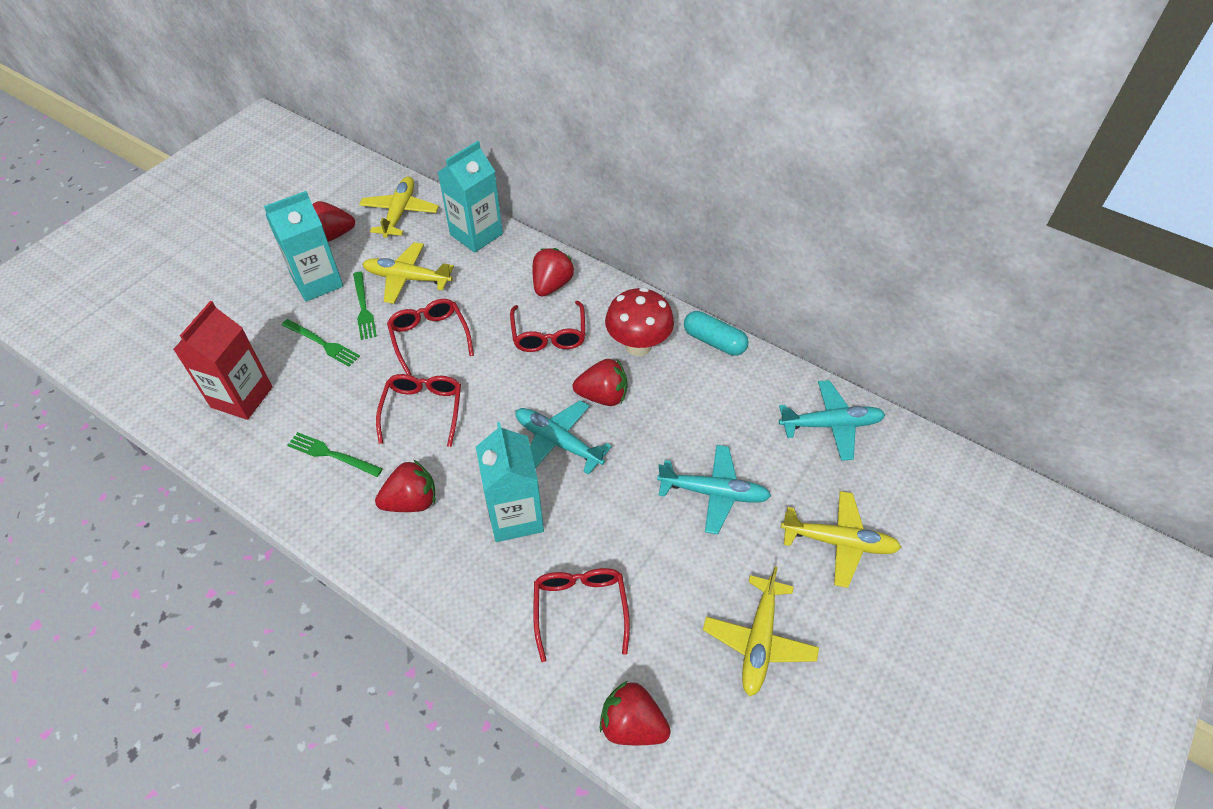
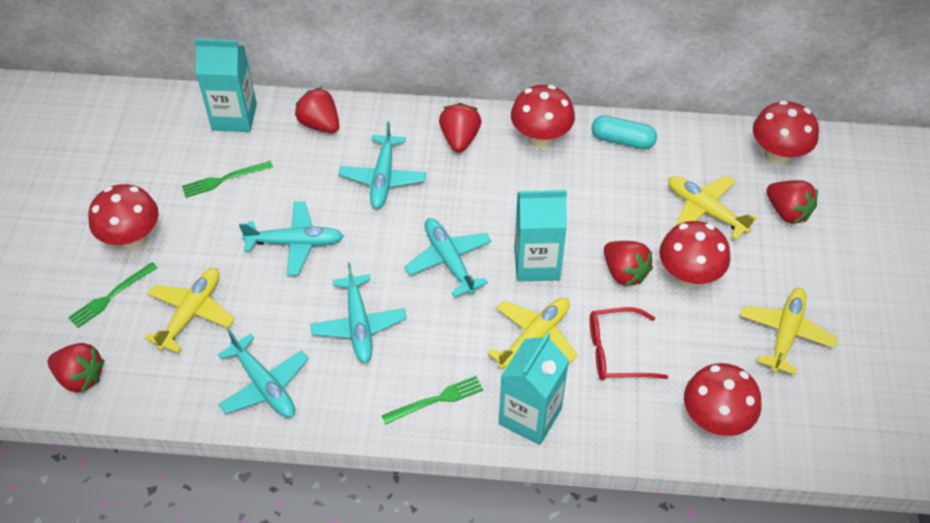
red carton: 1 -> 0
red glasses: 4 -> 1
red mushroom: 1 -> 5
turquoise plane: 3 -> 5

